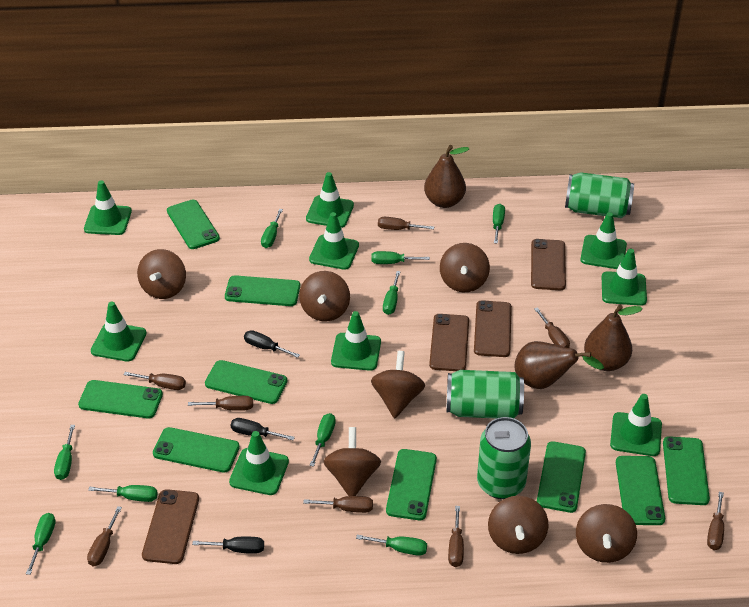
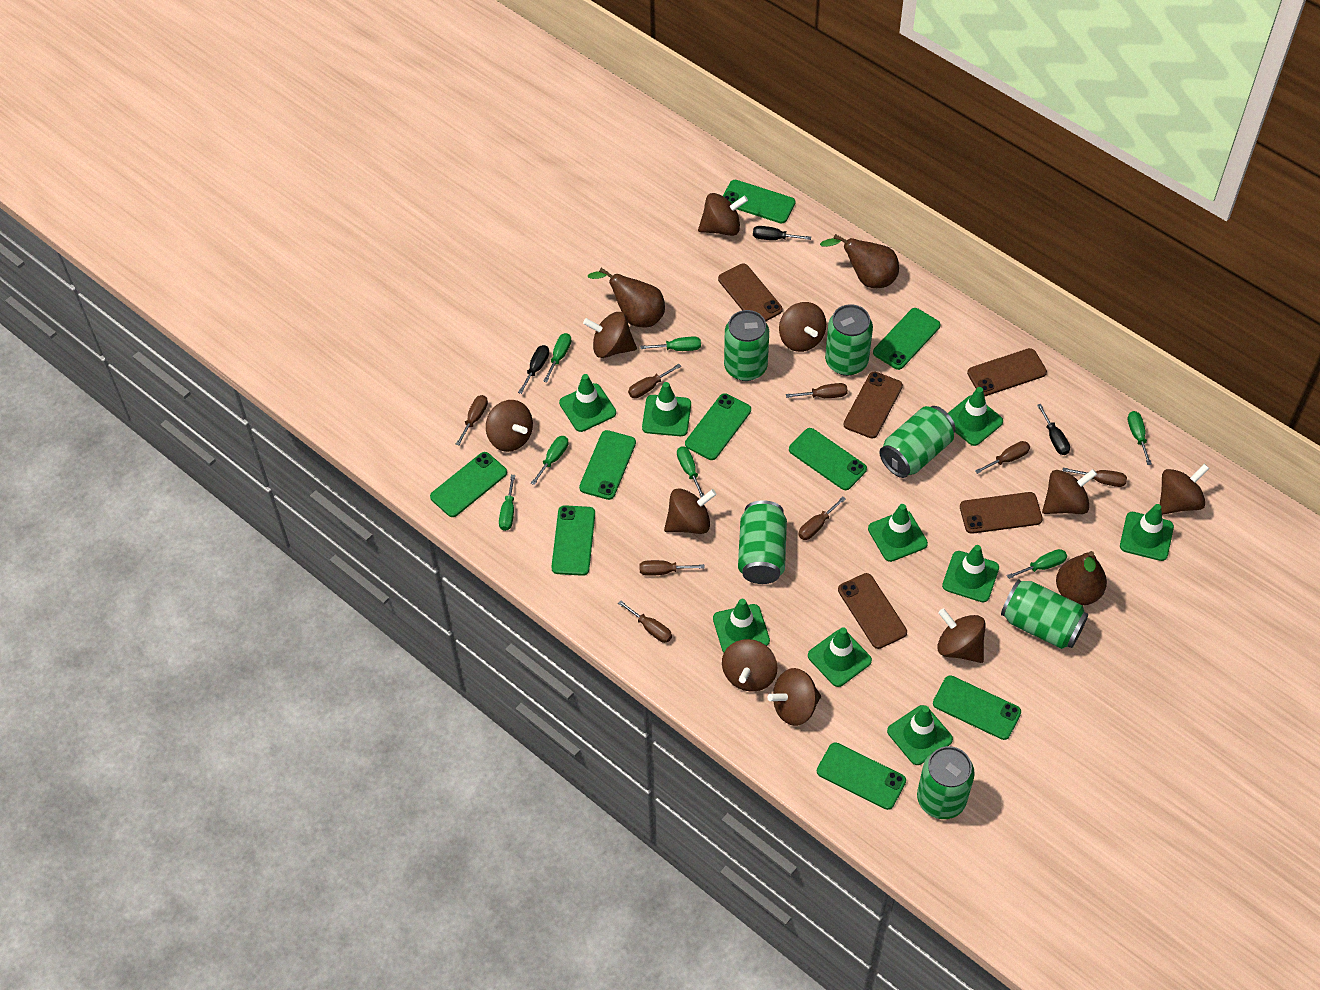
brown phone: 4 -> 5
brown spinning top: 7 -> 10
green can: 3 -> 6
green screwdriver: 9 -> 7

